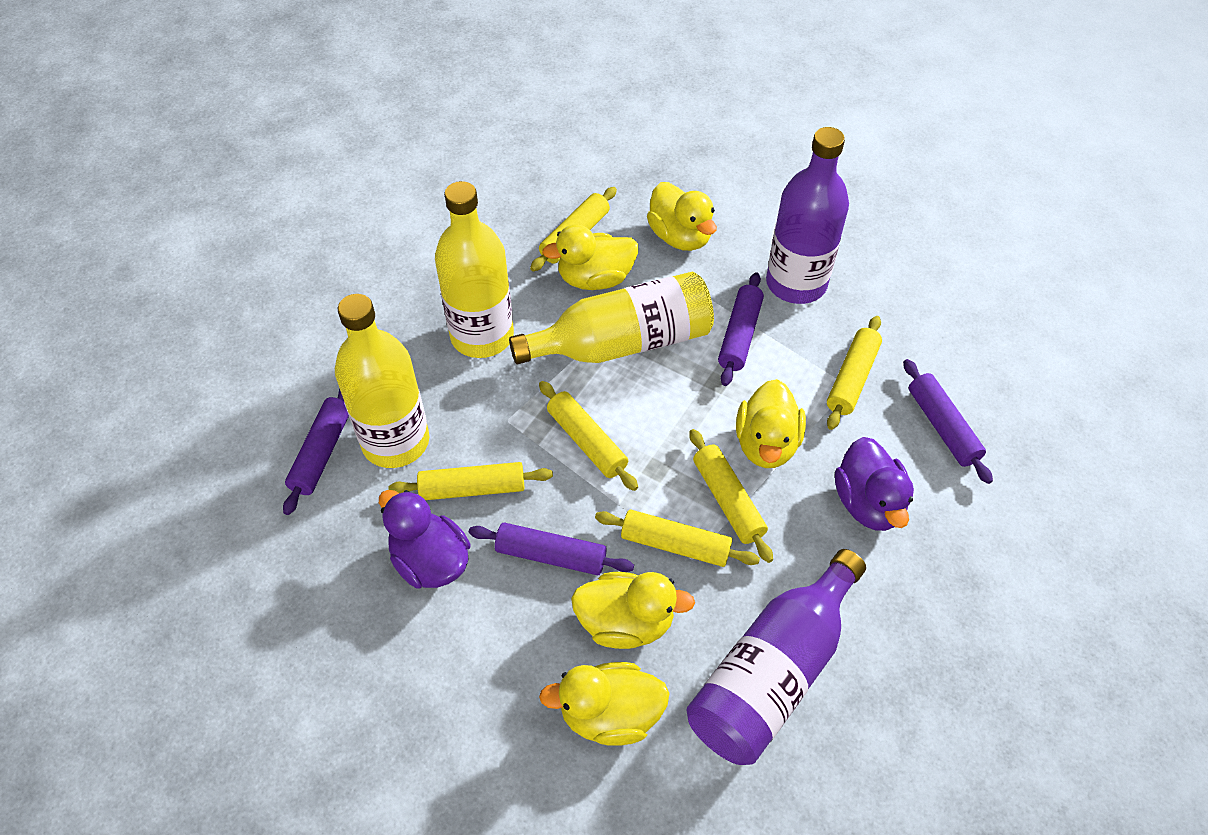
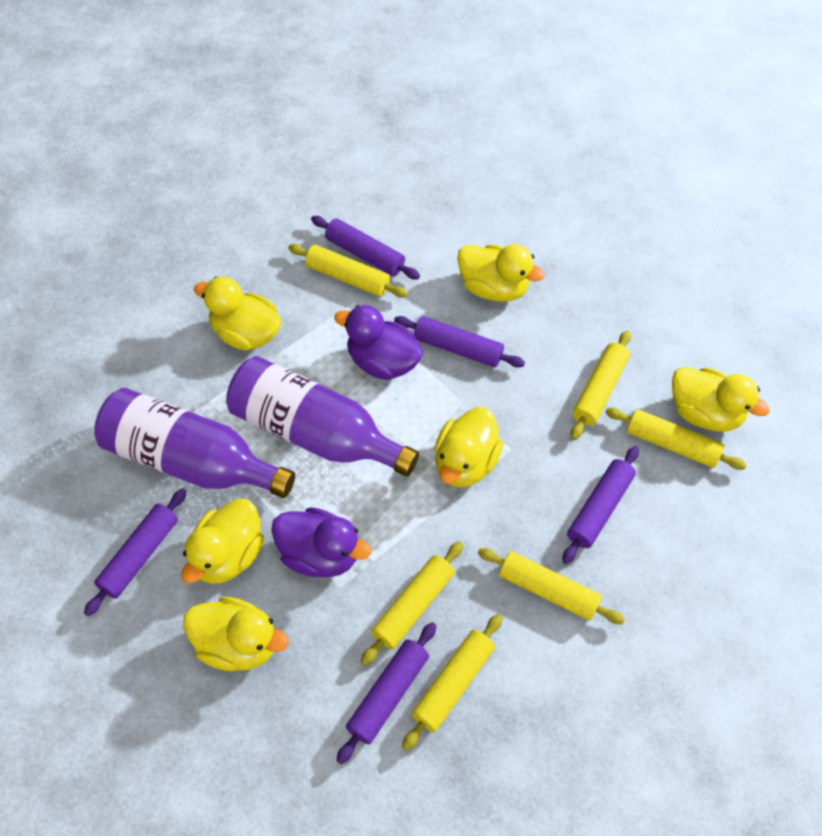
purple rolling pin: 4 -> 5
yellow bottle: 3 -> 0
yellow duck: 5 -> 6

